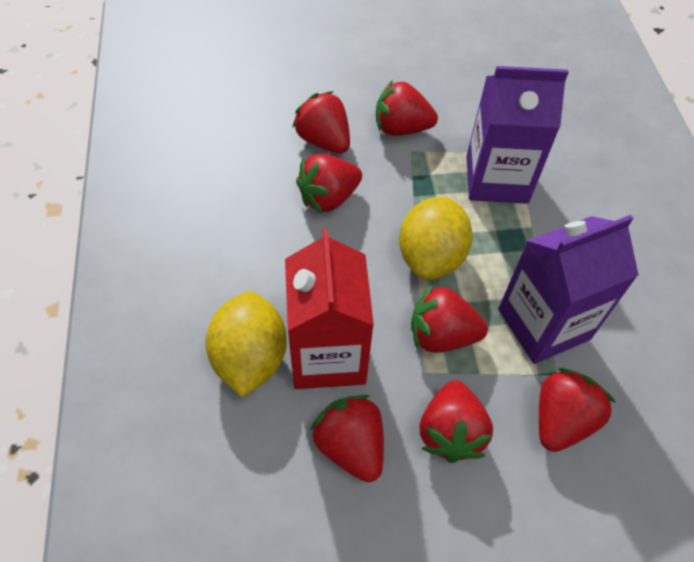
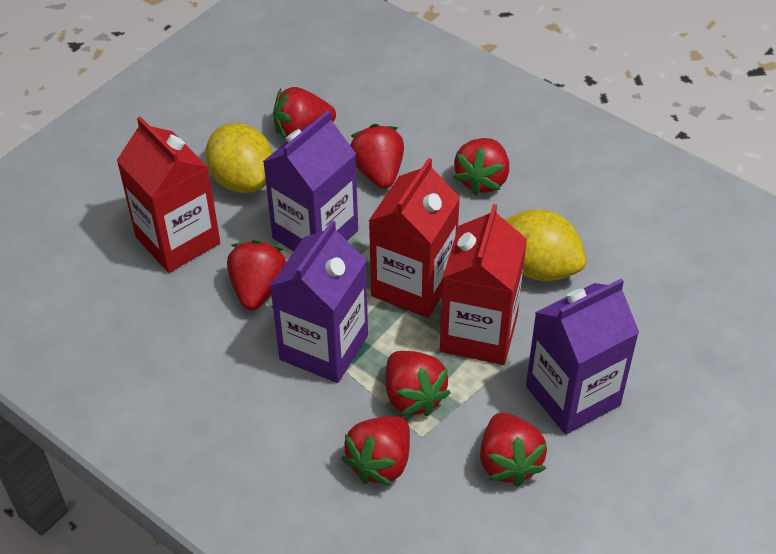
purple carton: 2 -> 3
red carton: 1 -> 3

